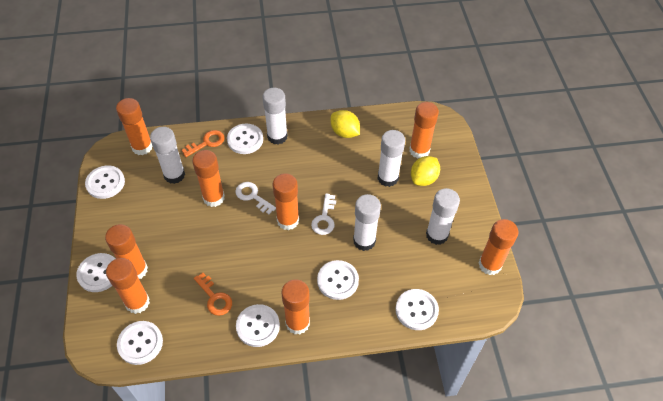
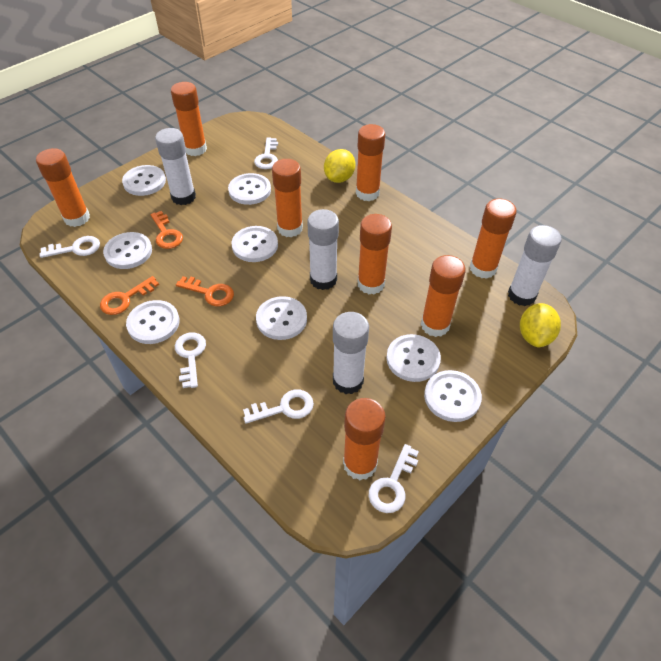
orange key: 2 -> 3
white button: 7 -> 8
white glue stick: 5 -> 4
white key: 2 -> 5

